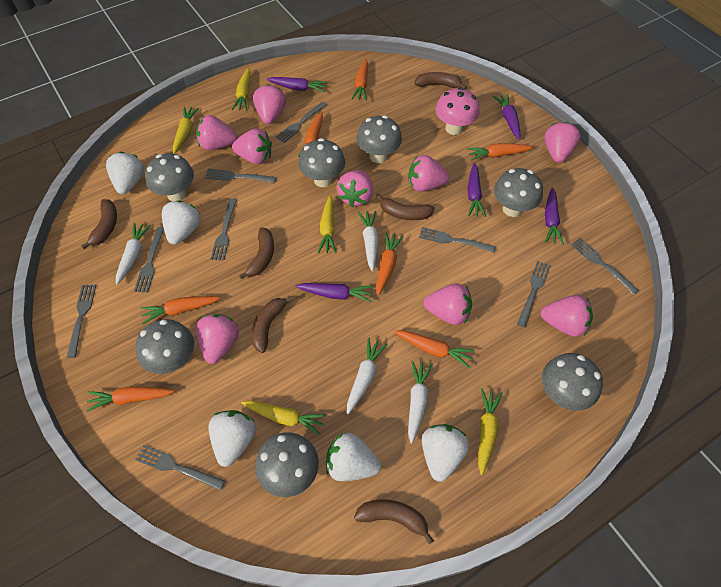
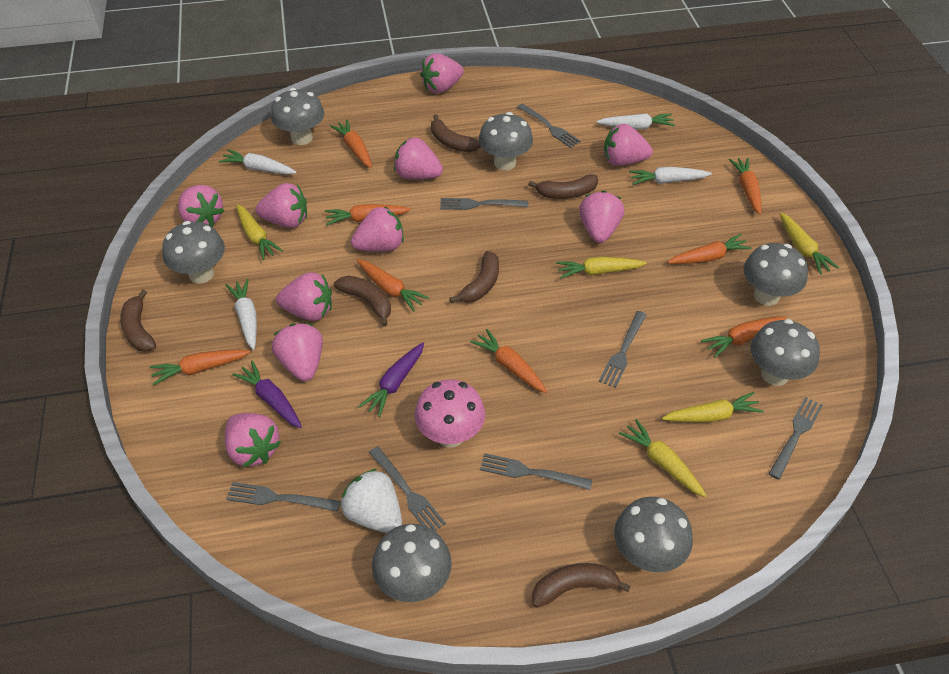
grey fork: 9 -> 7
orange carrot: 7 -> 8
pink strawberry: 9 -> 10
purple carrot: 5 -> 2
white strawberry: 5 -> 1

